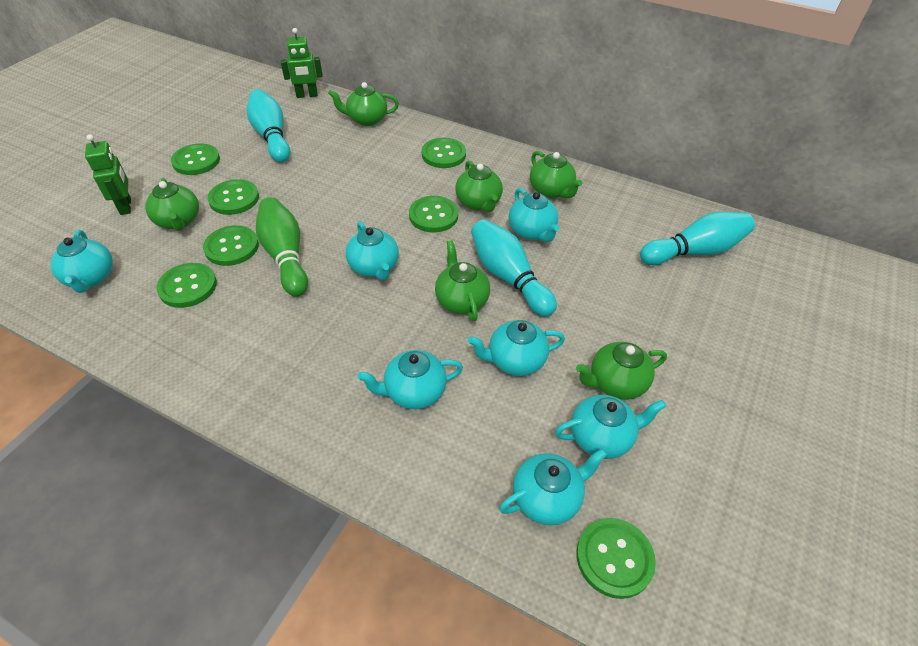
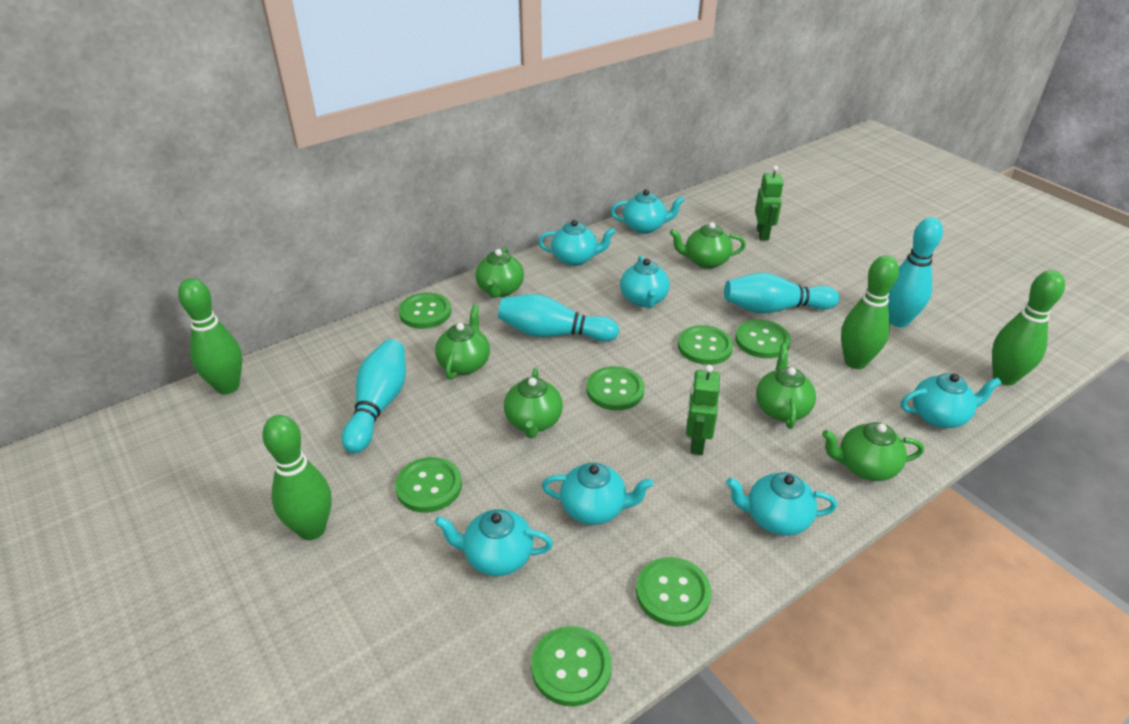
green bowling pin: 1 -> 4
turquoise bowling pin: 3 -> 4

